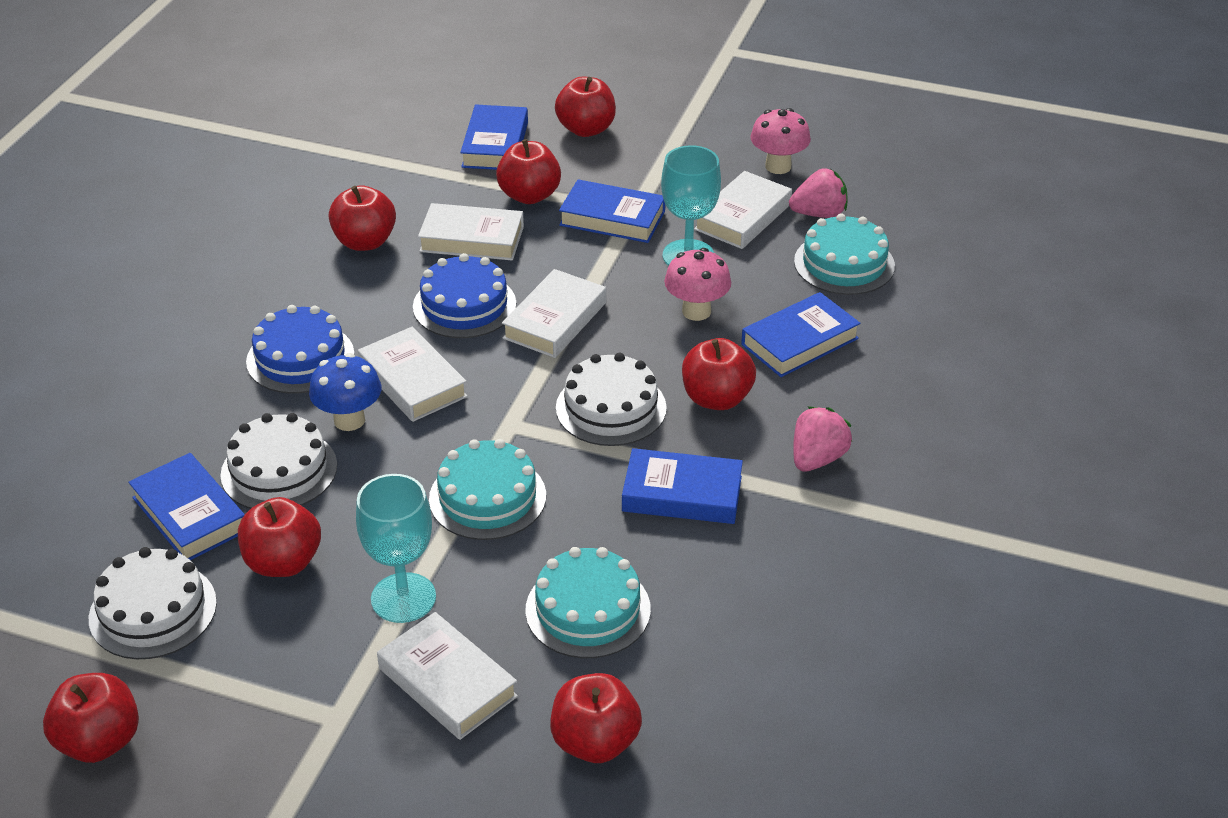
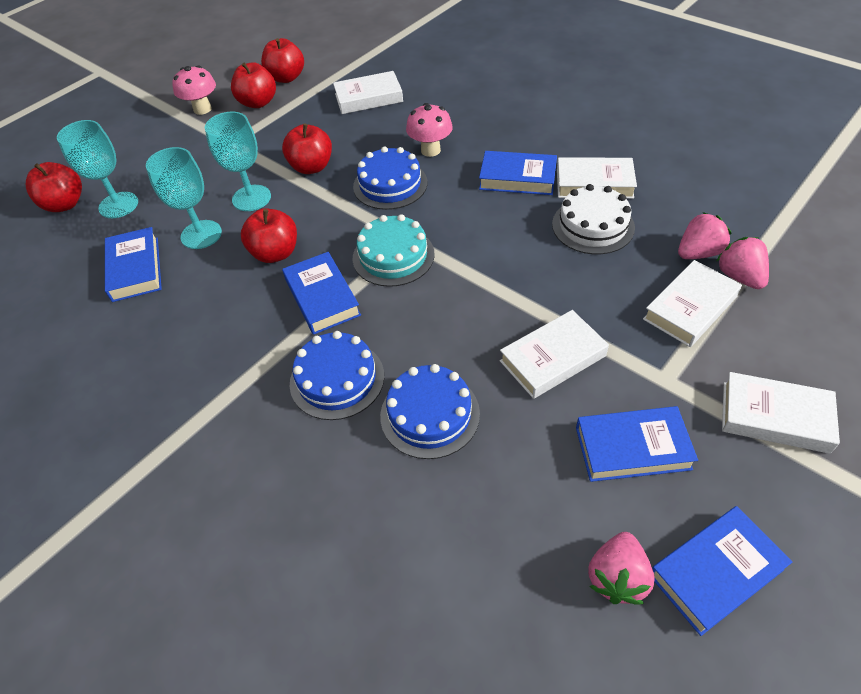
blue cake: 2 -> 3
blue mushroom: 1 -> 0
pink strawberry: 2 -> 3
red apple: 7 -> 5
turquoise cake: 3 -> 1
turquoise goblet: 2 -> 3
white cake: 3 -> 1

